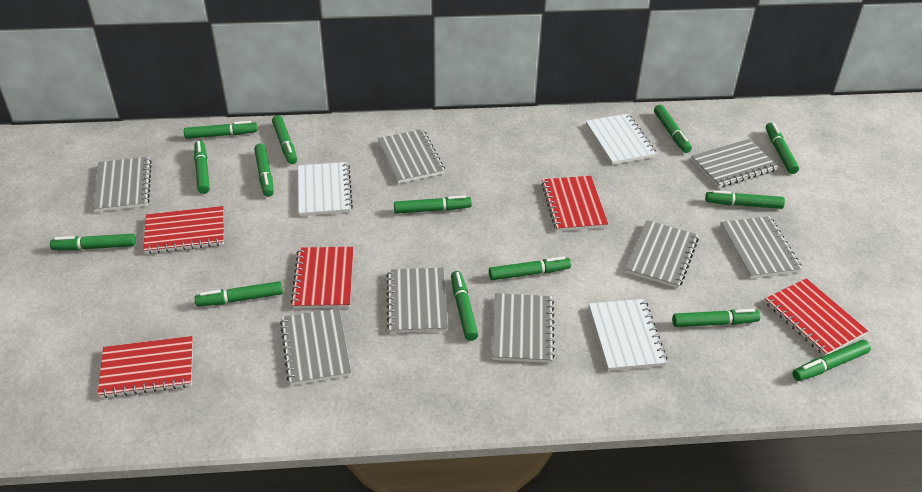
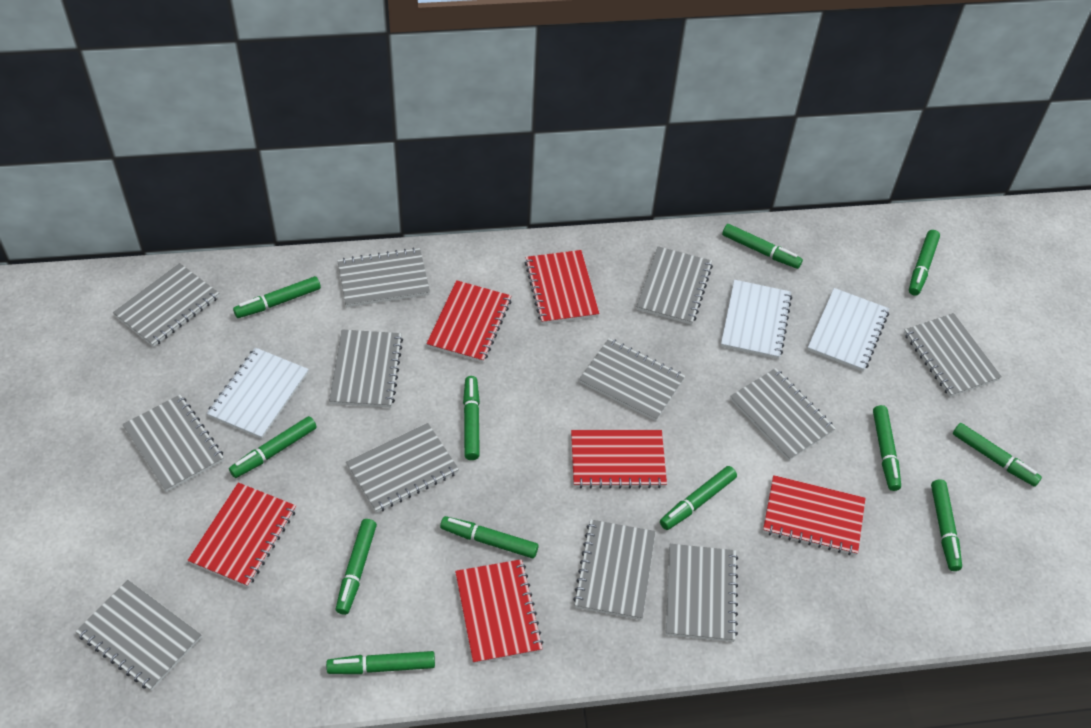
green marker: 14 -> 12
grey notebook: 8 -> 12
red notebook: 5 -> 6

